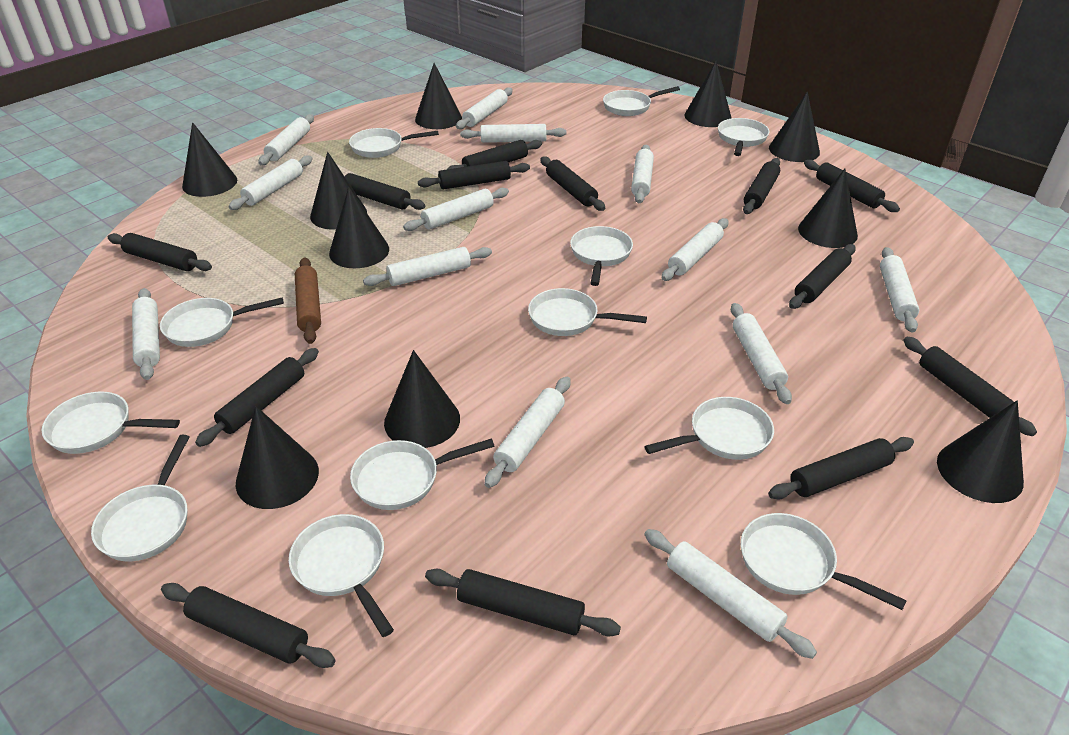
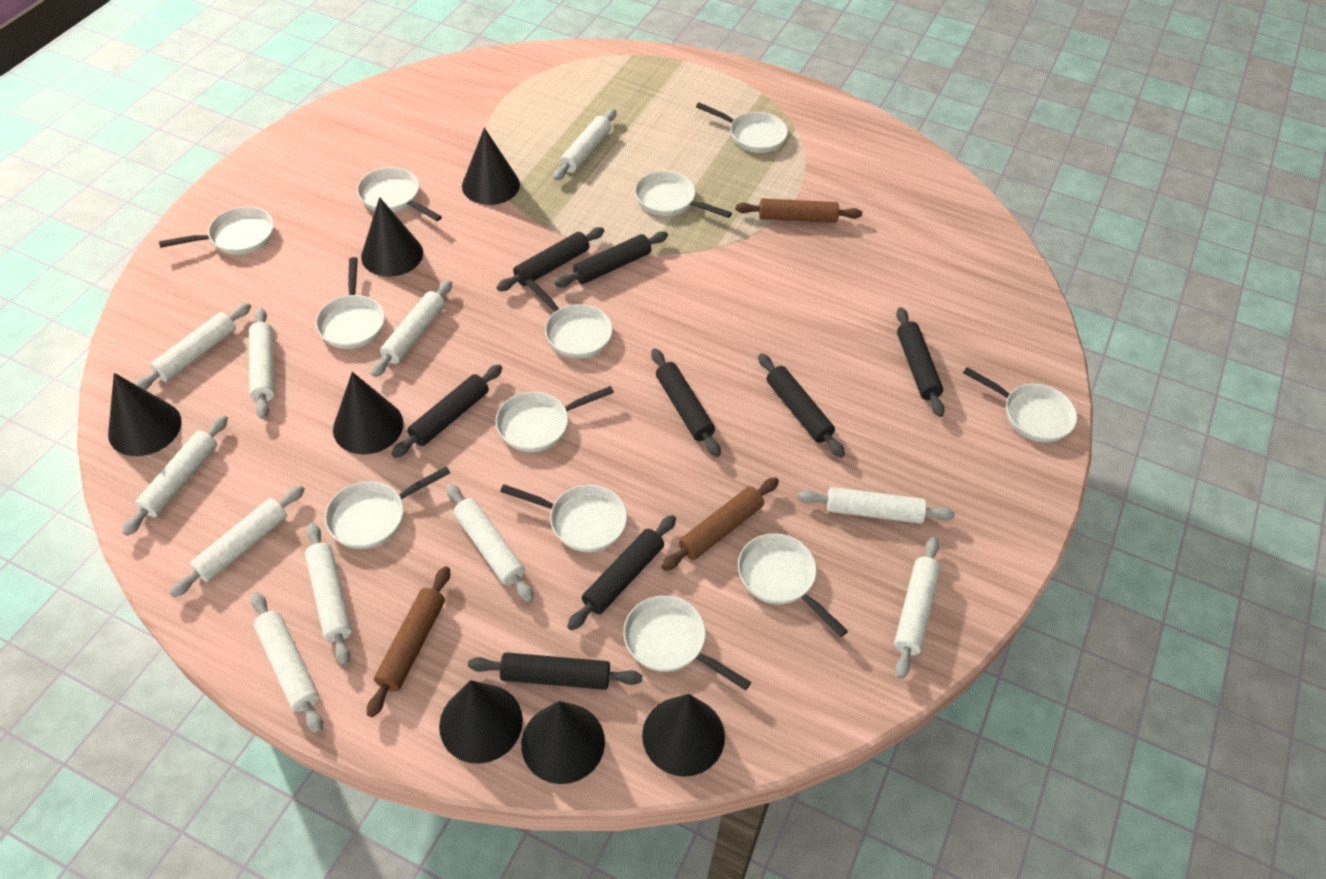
black cone: 10 -> 7
black rolling pin: 13 -> 8
brown rolling pin: 1 -> 3
white rolling pin: 13 -> 11

